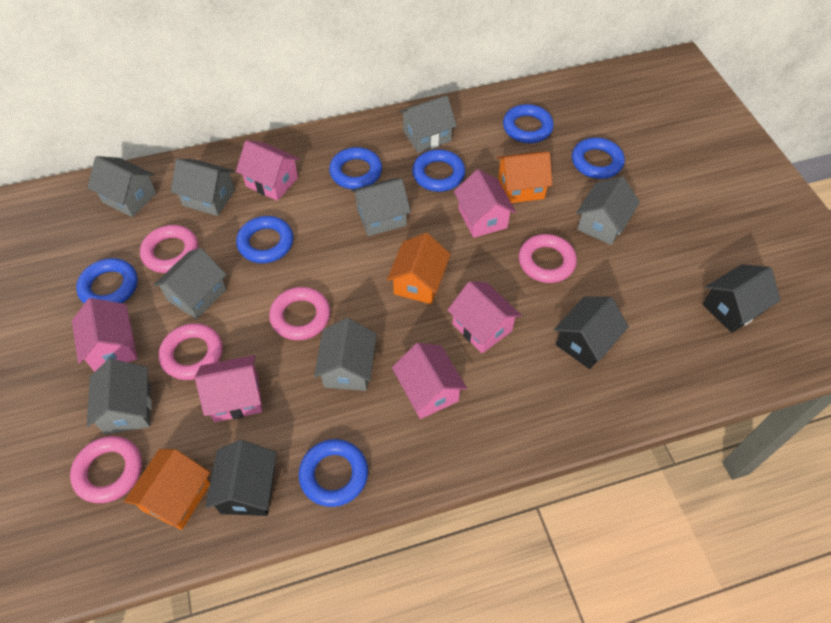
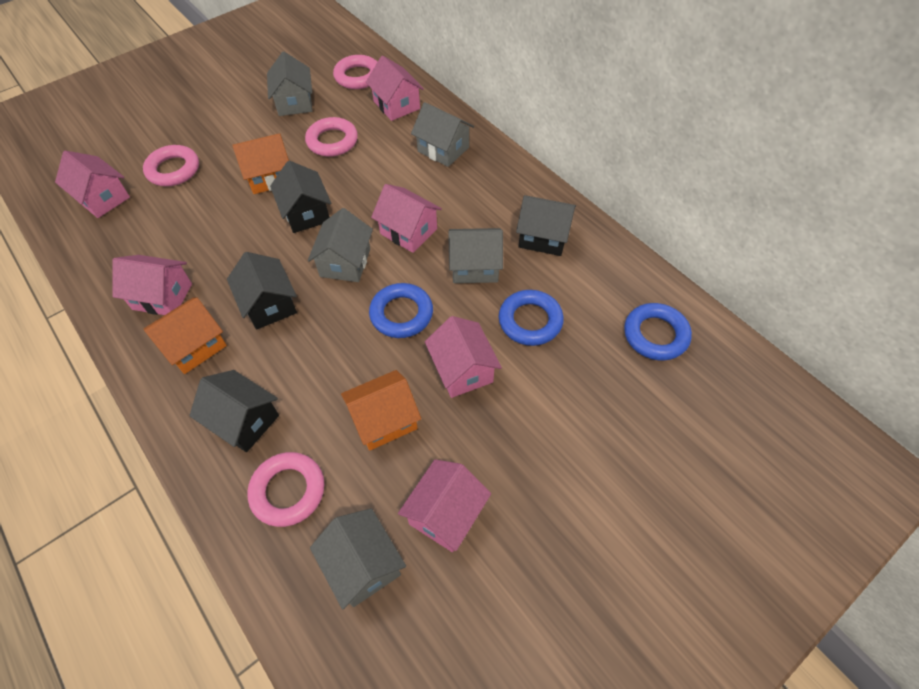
black house: 3 -> 4
blue ring: 7 -> 3
grey house: 8 -> 5
pink ring: 5 -> 4

